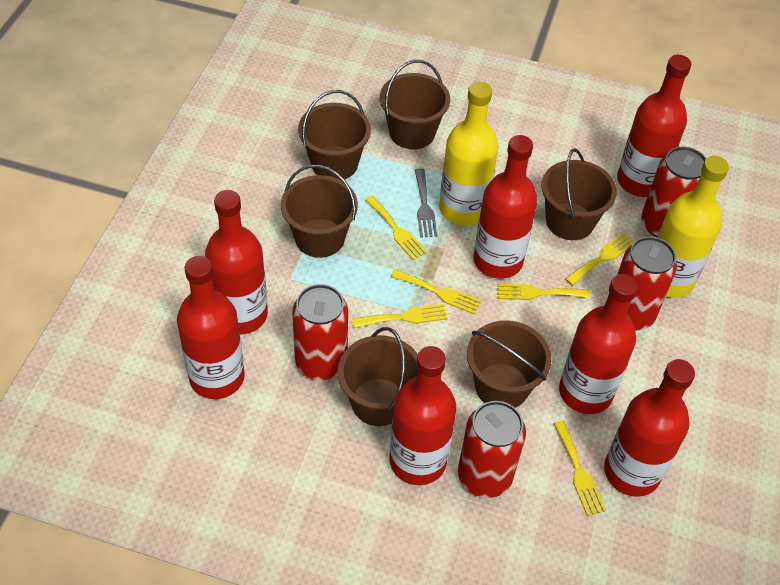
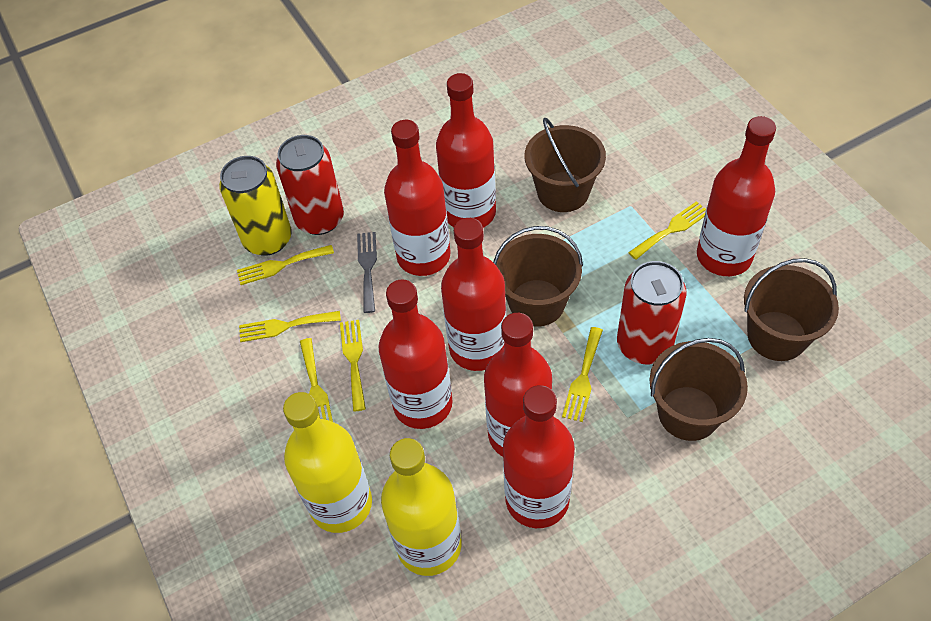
brown bucket: 6 -> 4
red can: 4 -> 2
yellow can: 0 -> 1

